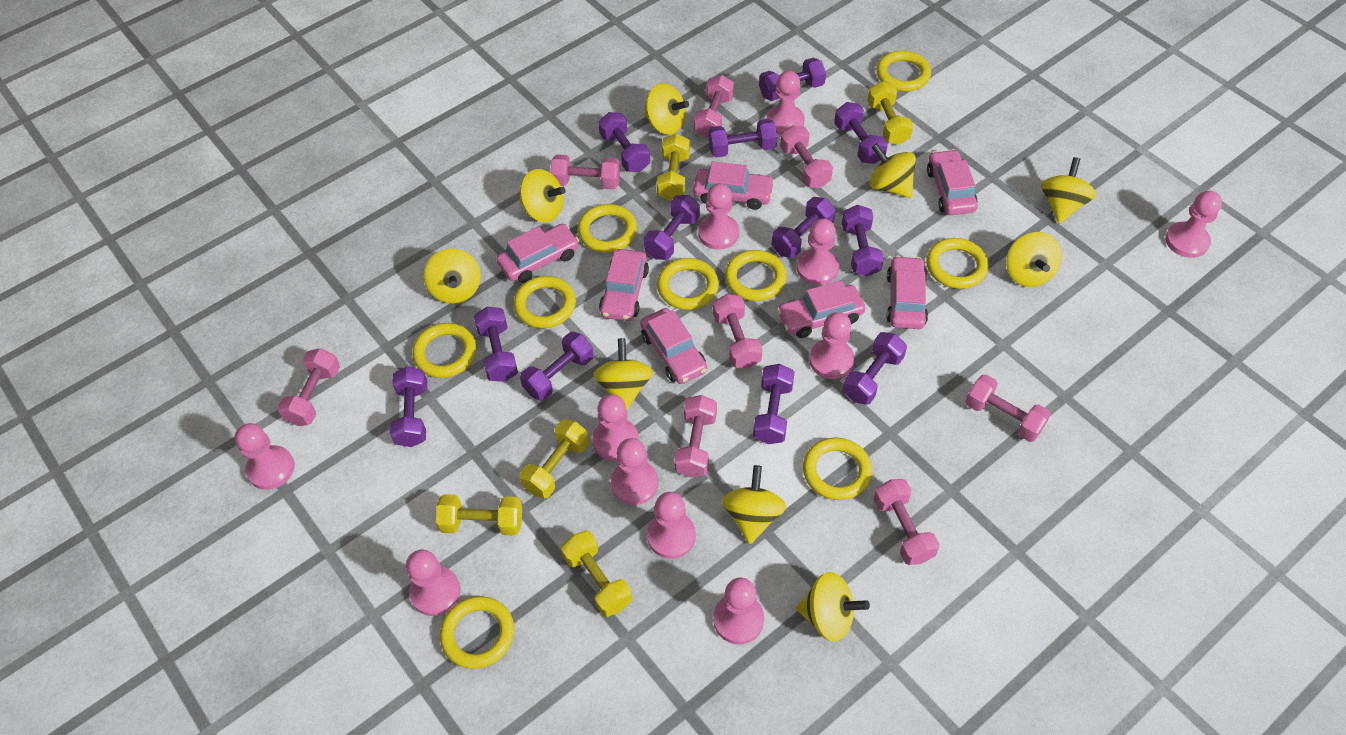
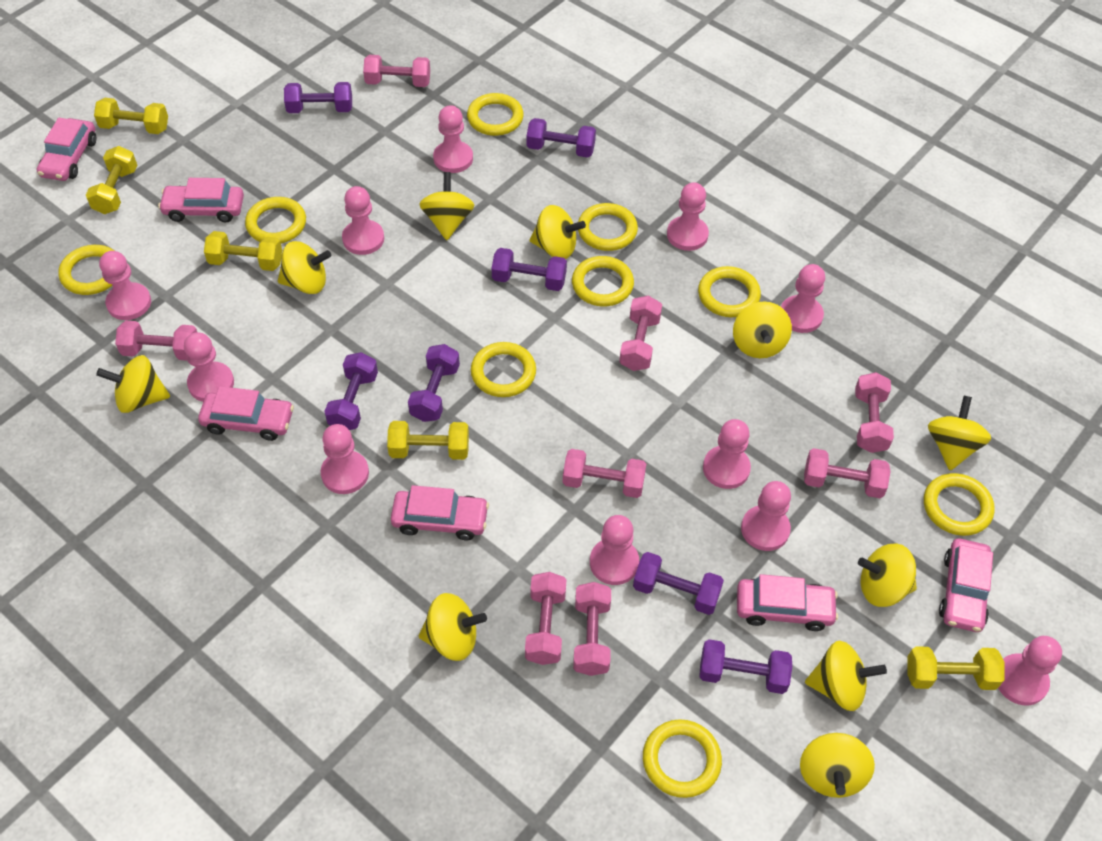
pink car: 7 -> 6
purple dumbbell: 12 -> 7
yellow spinning top: 9 -> 10

